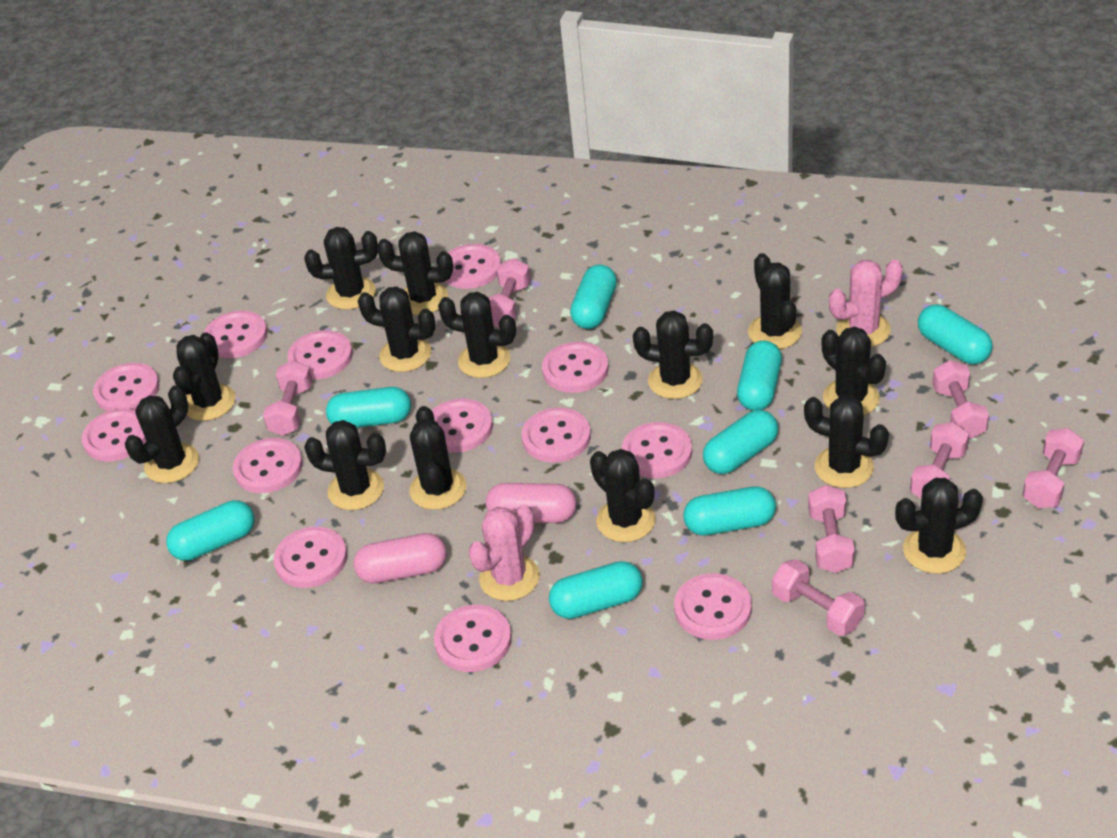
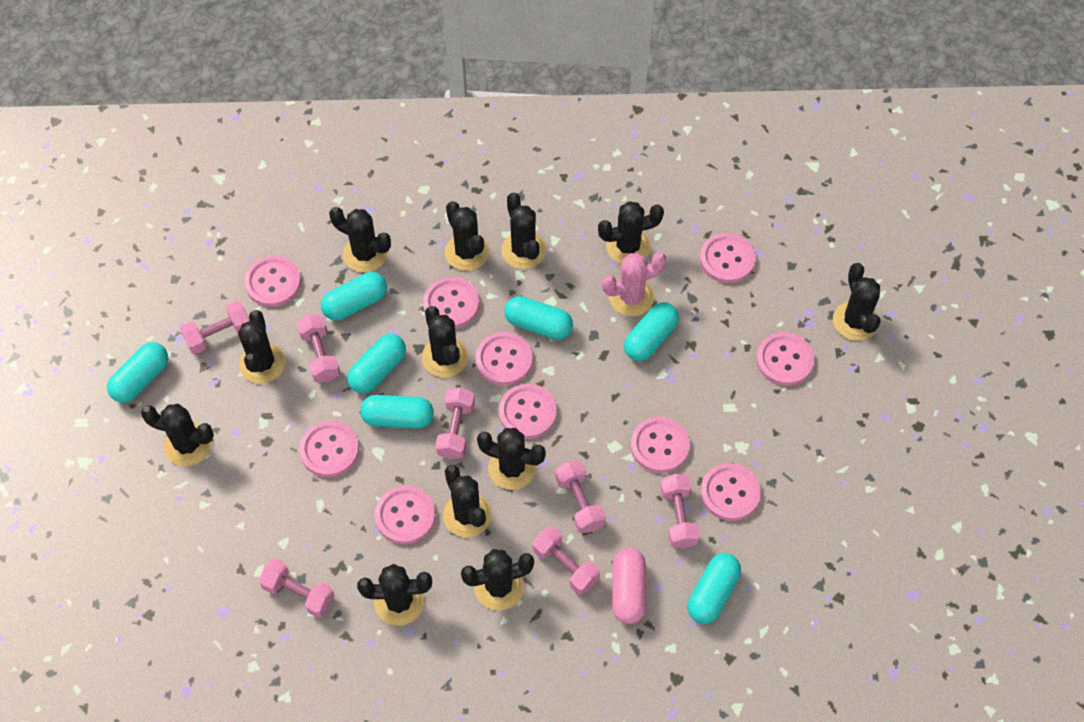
black cactus: 14 -> 12
pink button: 13 -> 10
pink cactus: 2 -> 1
pink capsule: 2 -> 1
turquoise capsule: 8 -> 7

